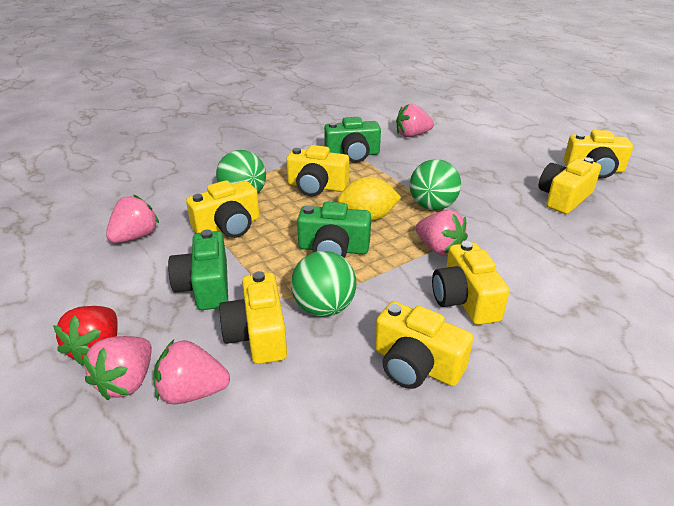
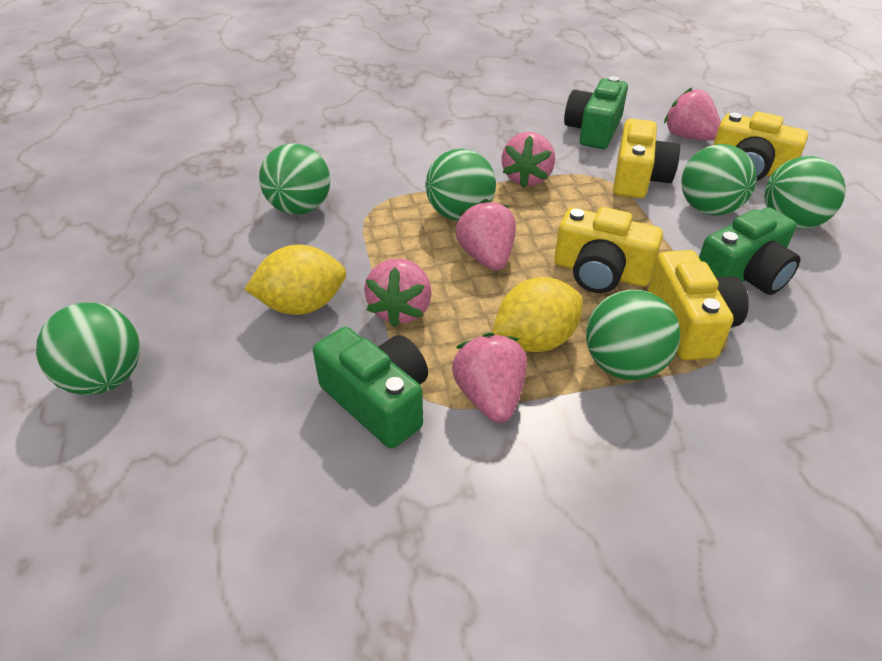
green ball: 3 -> 6
red strawberry: 1 -> 0
yellow camera: 7 -> 4
yellow lemon: 1 -> 2

